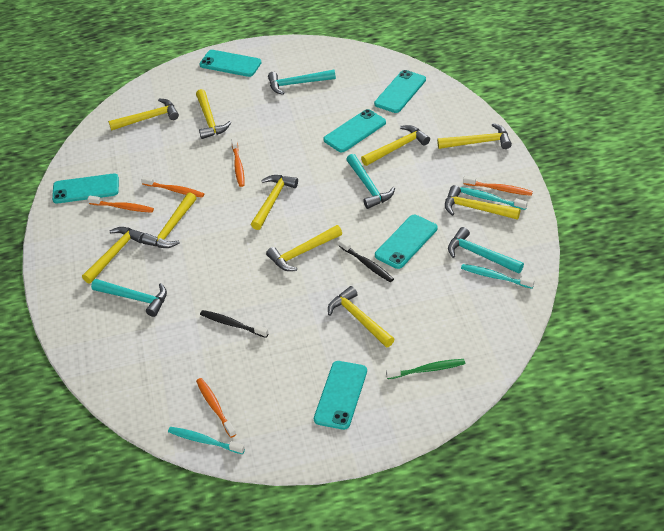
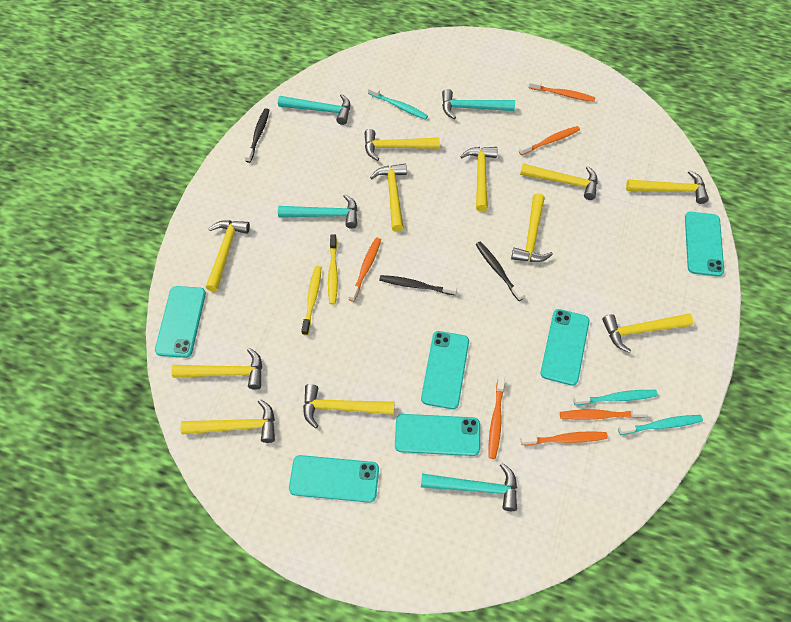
black toothbrush: 2 -> 3
green toothbrush: 1 -> 0
orange toothbrush: 5 -> 6
yellow hammer: 10 -> 11
yellow toothbrush: 0 -> 2

